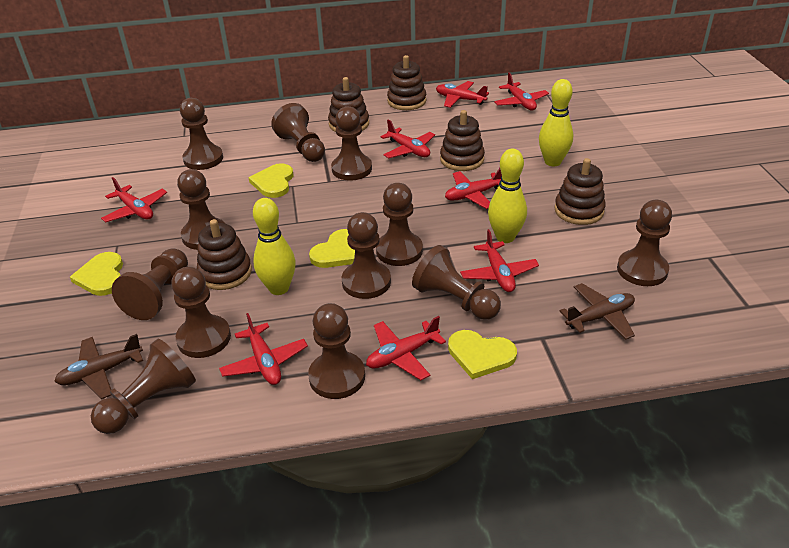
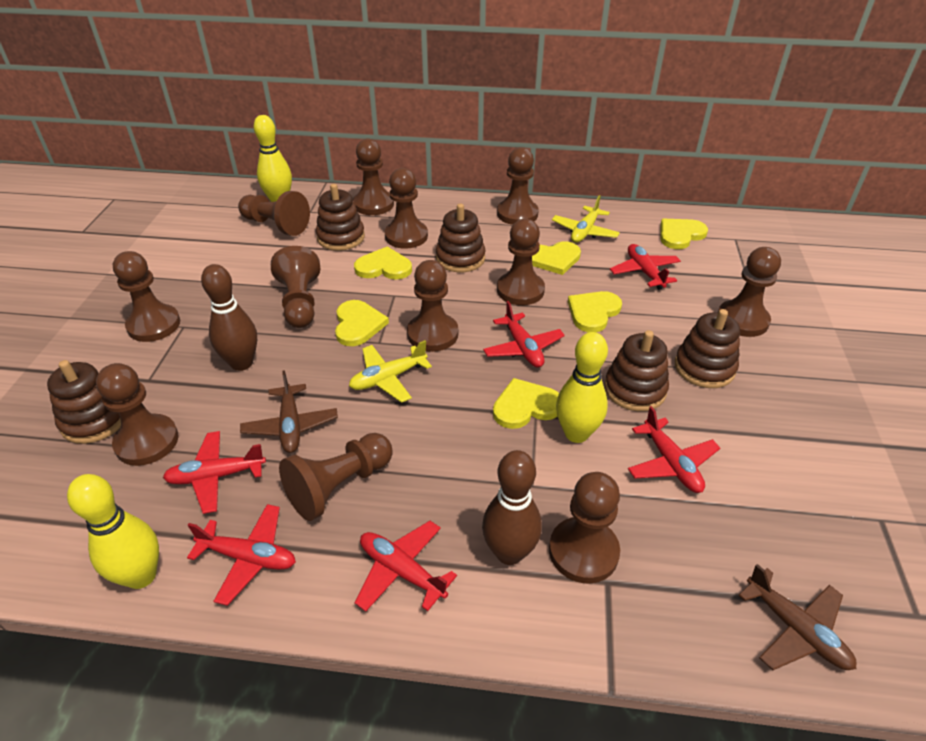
brown bowling pin: 0 -> 2
red plane: 8 -> 6
yellow heart: 4 -> 6
yellow plane: 0 -> 2

